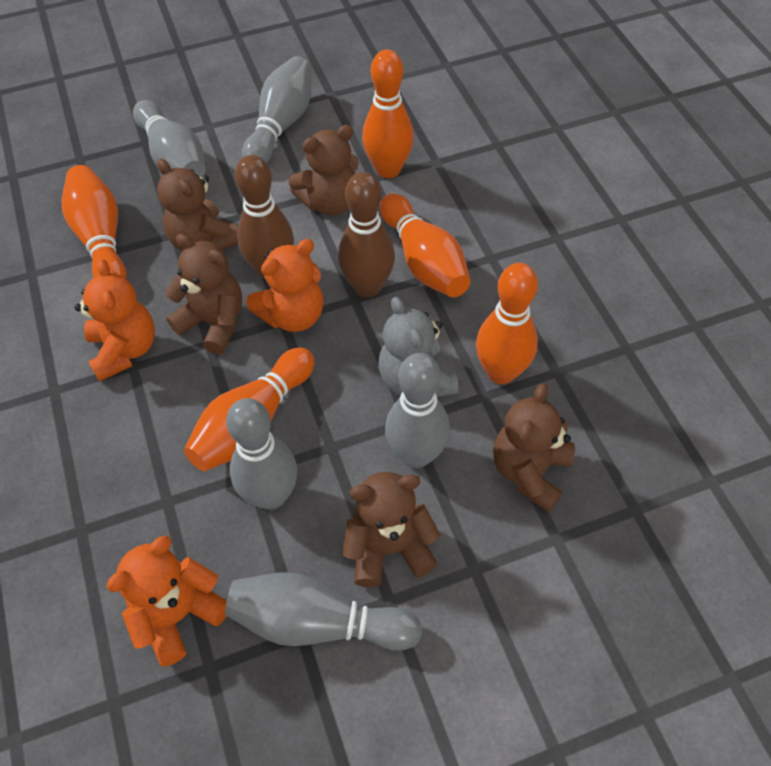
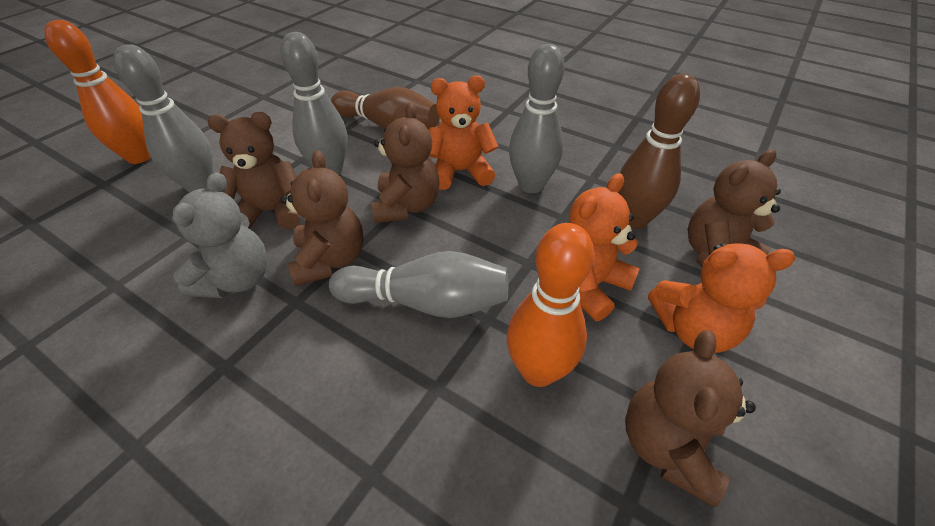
grey bowling pin: 5 -> 4
orange bowling pin: 5 -> 2

